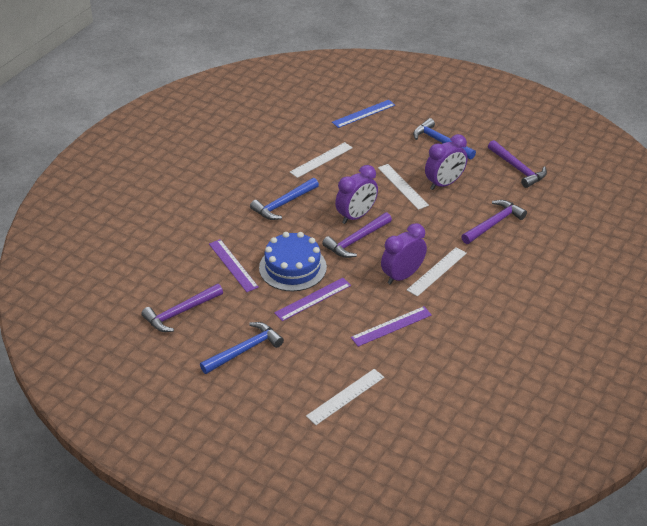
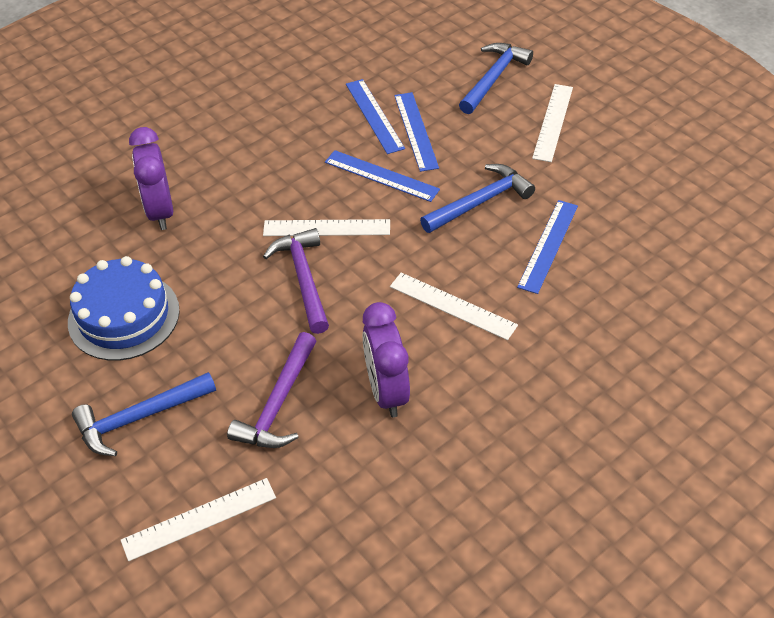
blue ruler: 1 -> 4
purple clock: 3 -> 2
purple hammer: 4 -> 2
purple ruler: 3 -> 0

